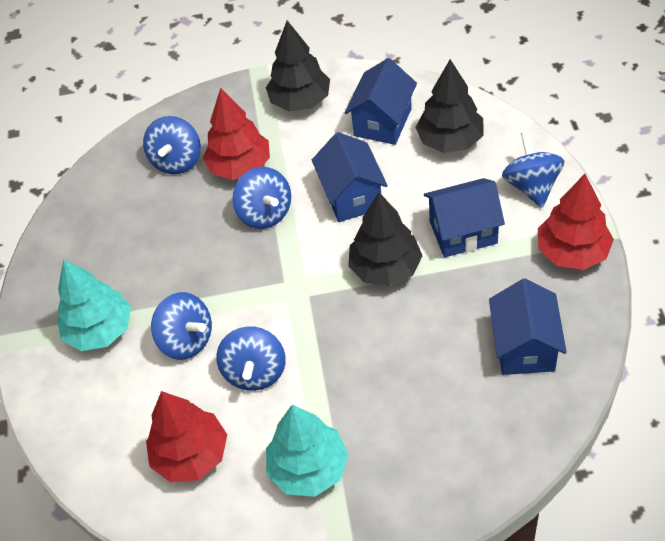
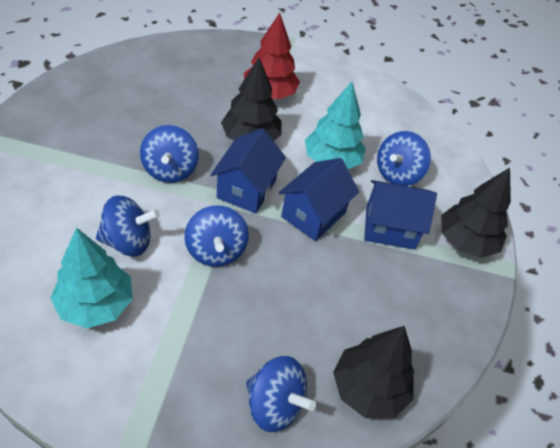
blue house: 4 -> 3
red tree: 3 -> 1

